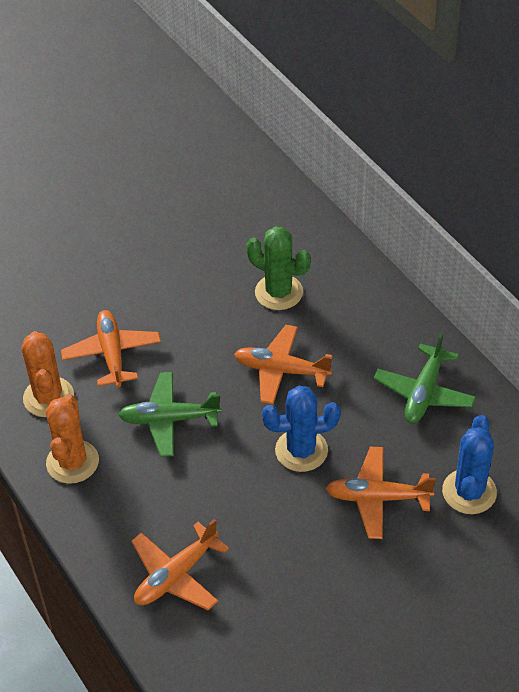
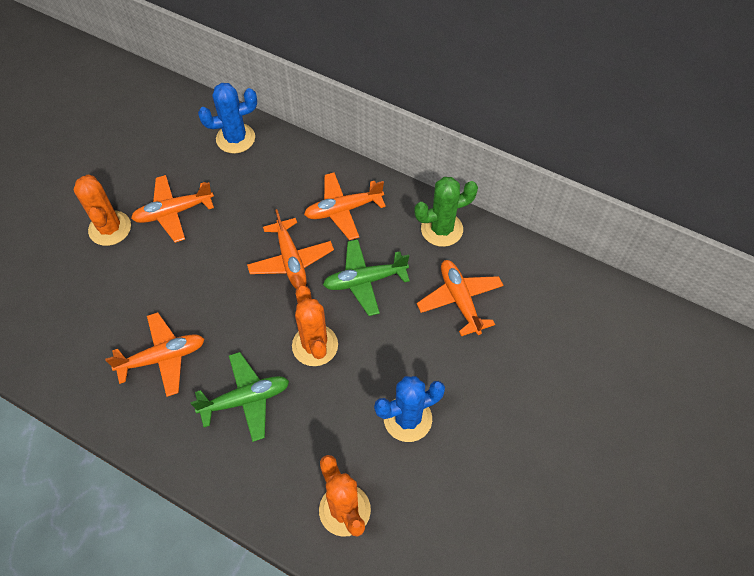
orange cactus: 2 -> 3
orange plane: 4 -> 5

